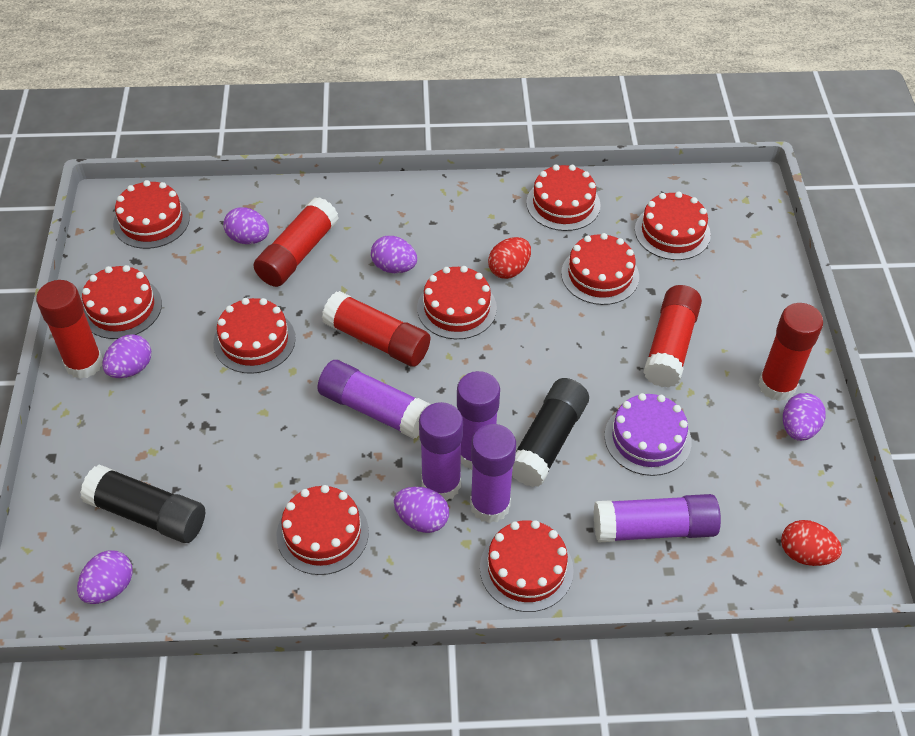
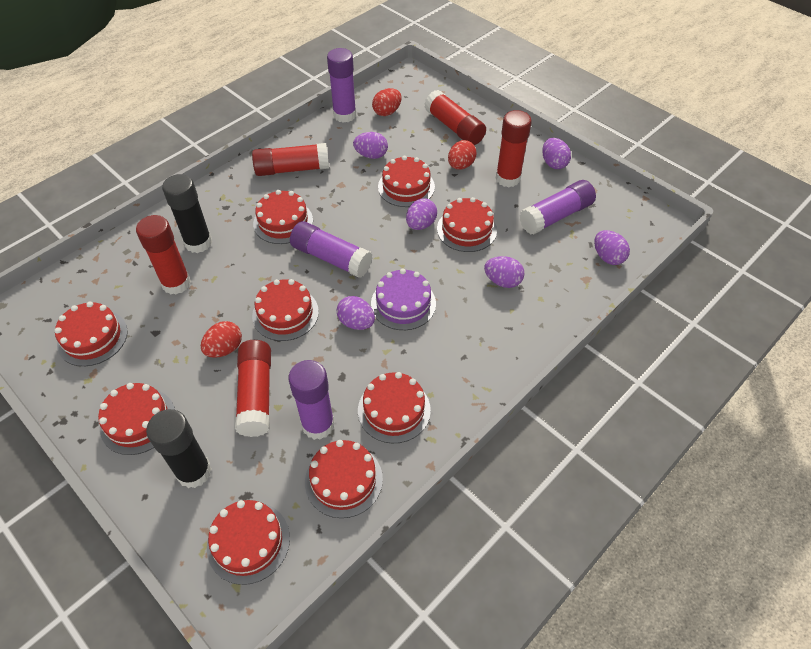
purple glue stick: 5 -> 4
red egg: 2 -> 3

